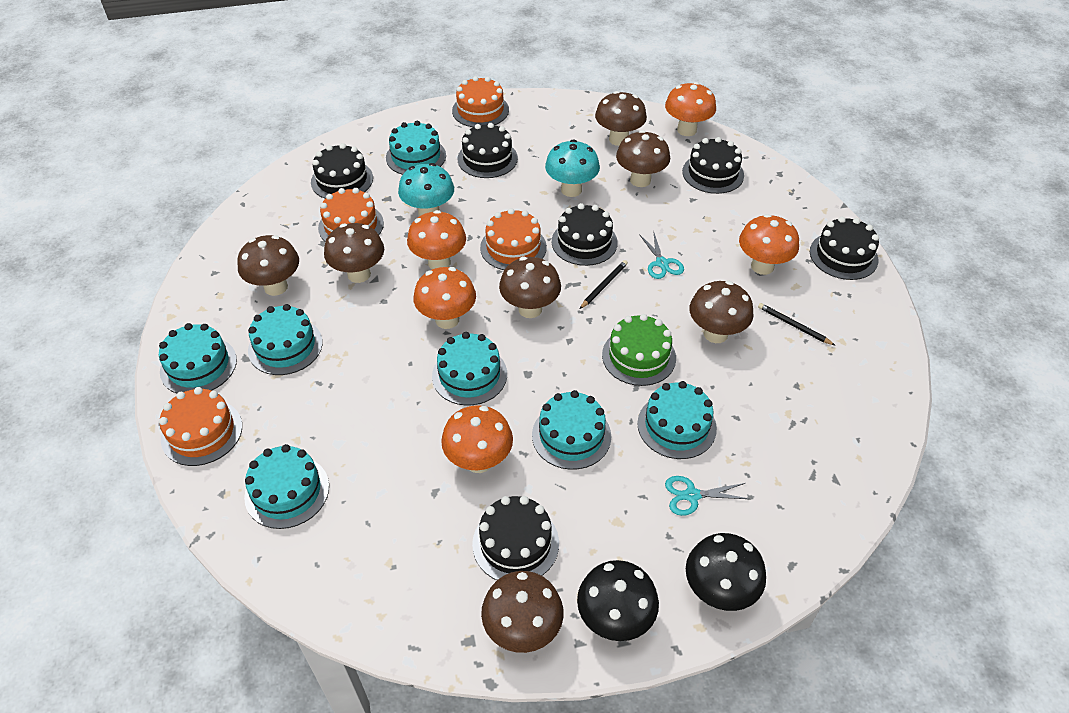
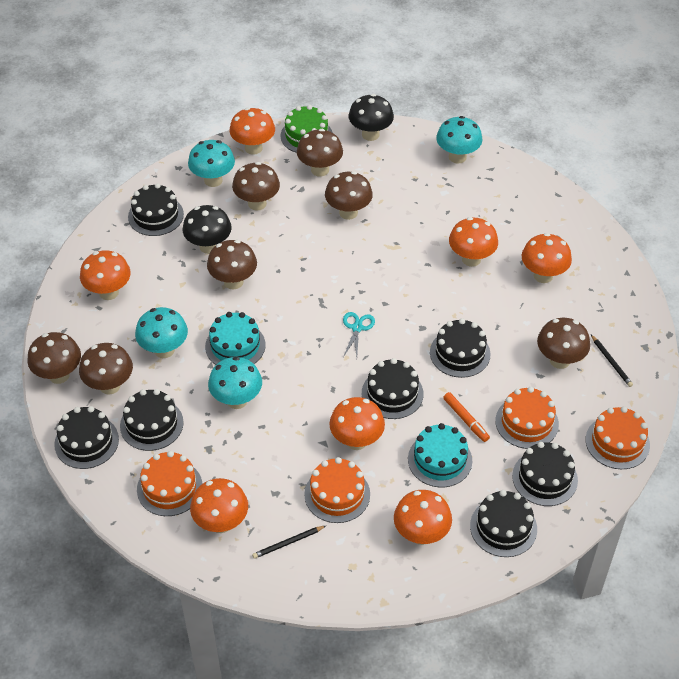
black cake: 6 -> 7
orange marker: 0 -> 1
orange mushroom: 5 -> 7
turquoise cake: 7 -> 2
turquoise mushroom: 2 -> 4
turquoise scissors: 2 -> 1

